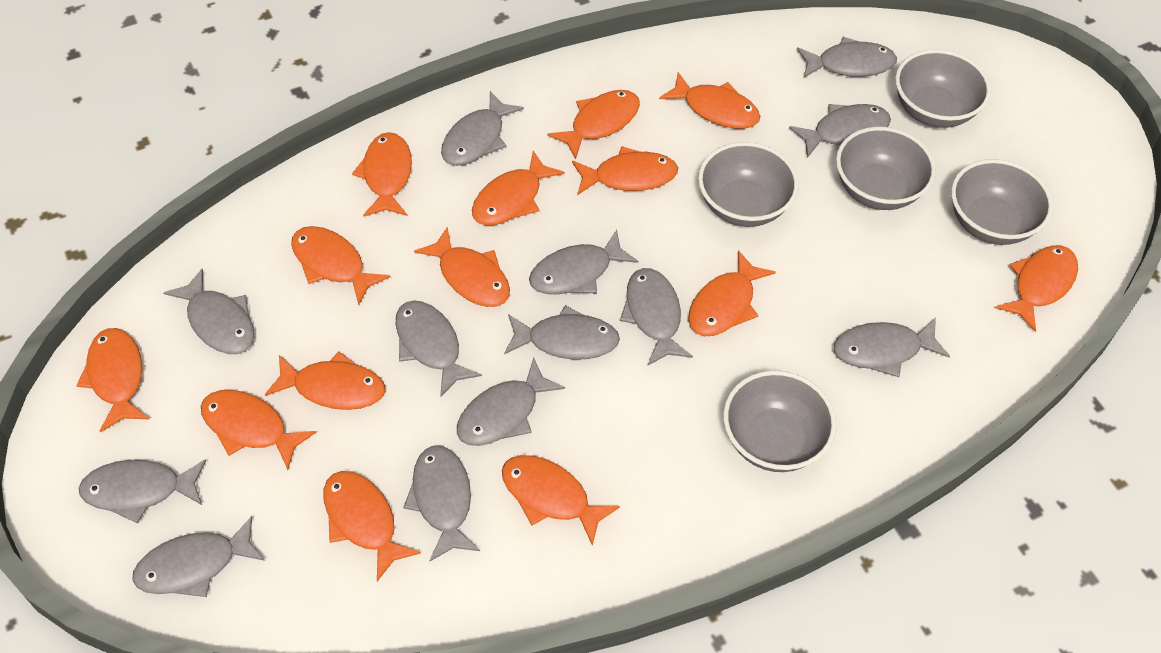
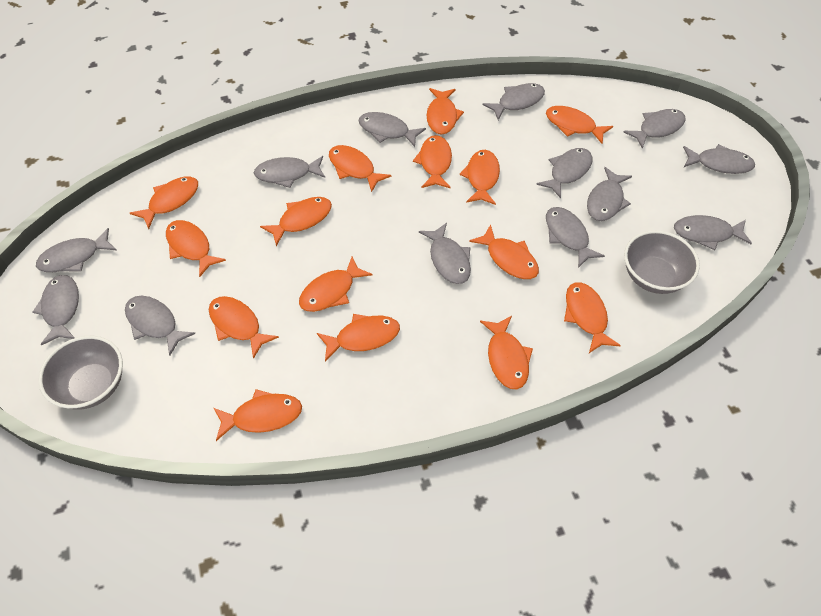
grey bowl: 5 -> 2
orange fish: 14 -> 15

